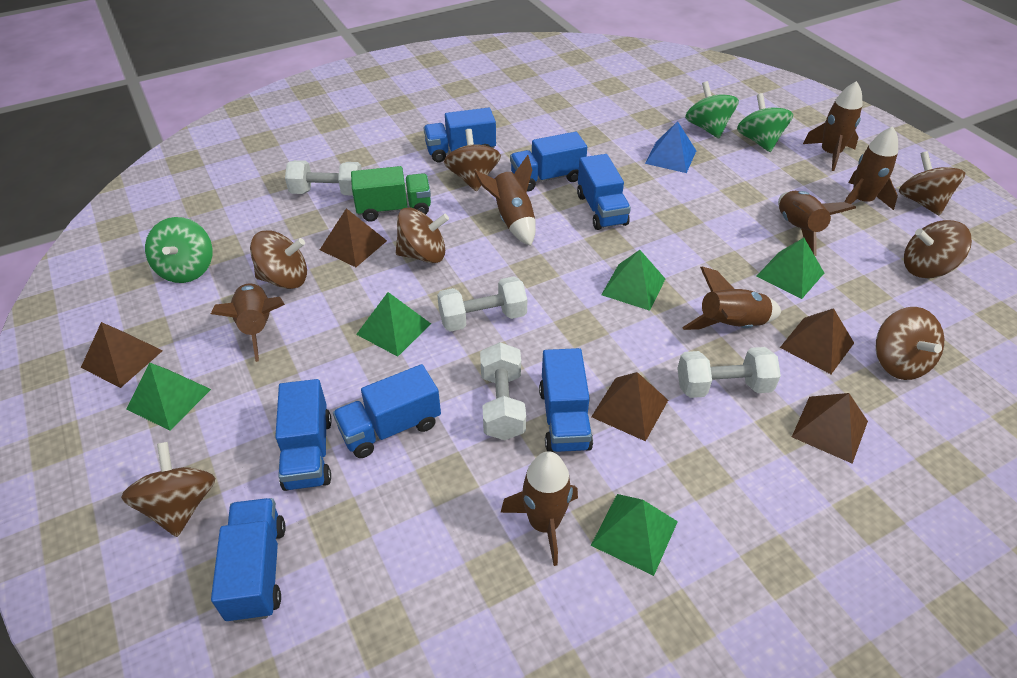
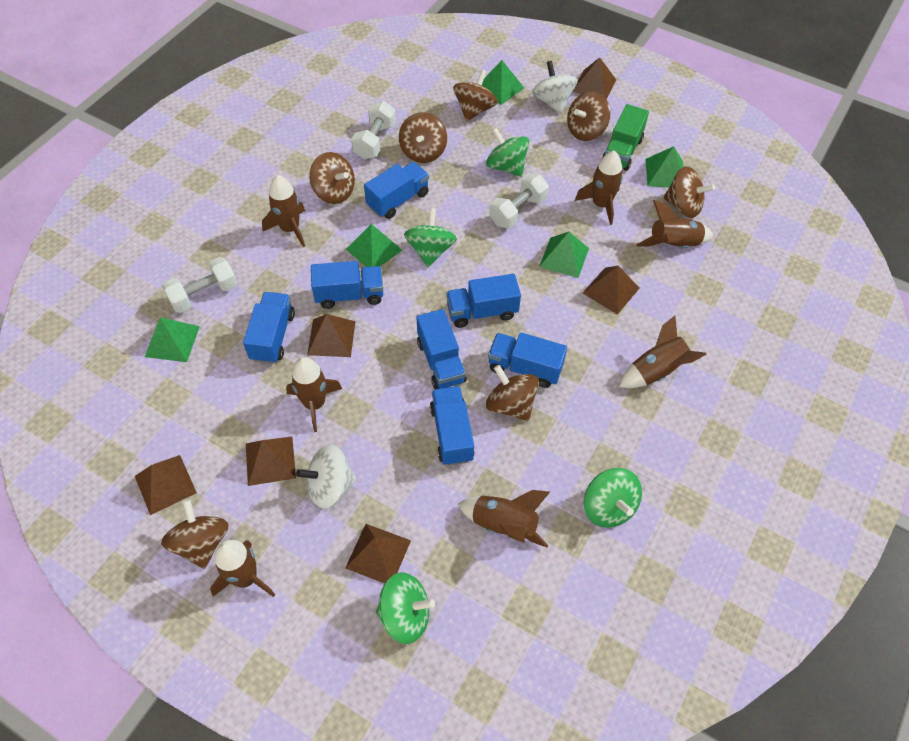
blue pyramid: 1 -> 0
brown pyramid: 5 -> 6
green spinning top: 3 -> 4
white dumbbell: 4 -> 3
white spinning top: 0 -> 2

